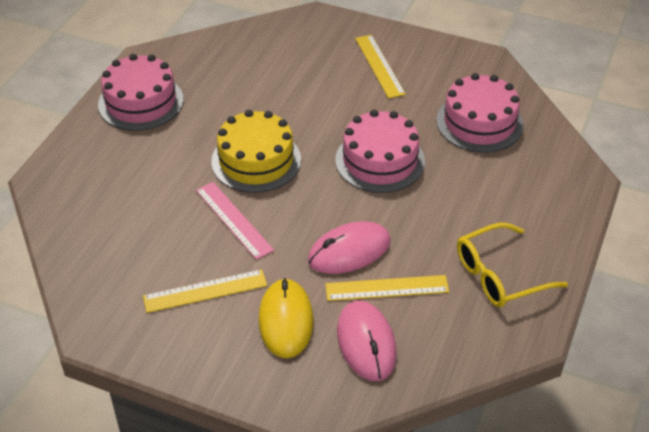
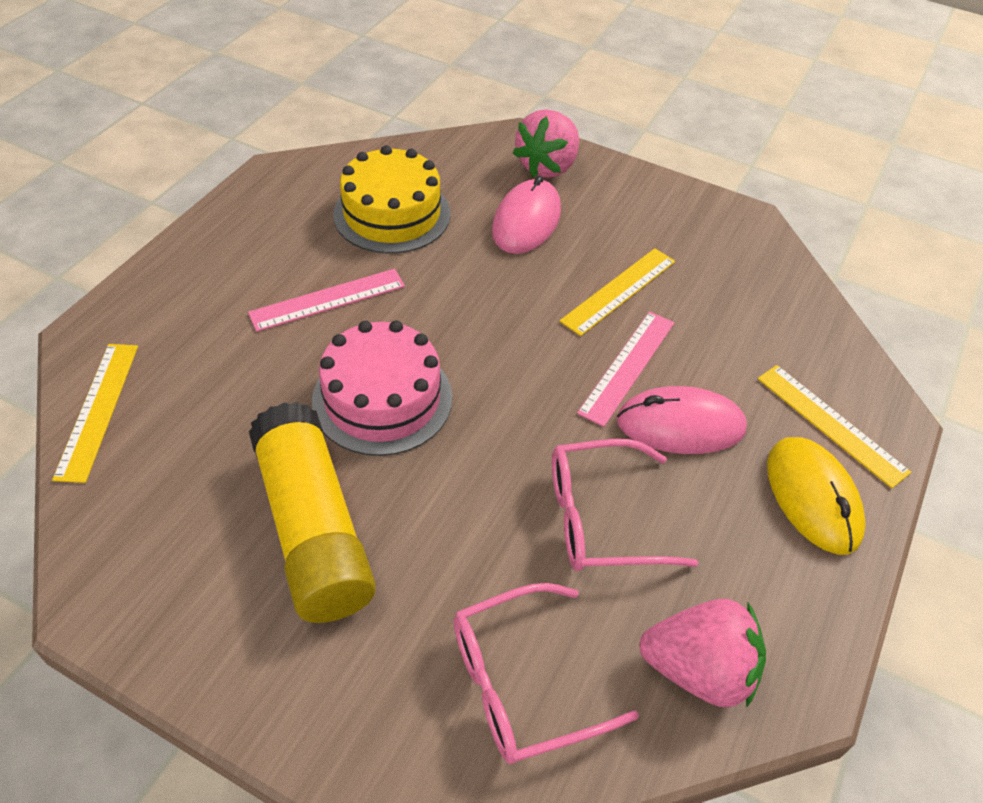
pink cake: 3 -> 1
pink glasses: 0 -> 2
pink ruler: 1 -> 2
pink strawberry: 0 -> 2
yellow glasses: 1 -> 0
yellow glue stick: 0 -> 1

